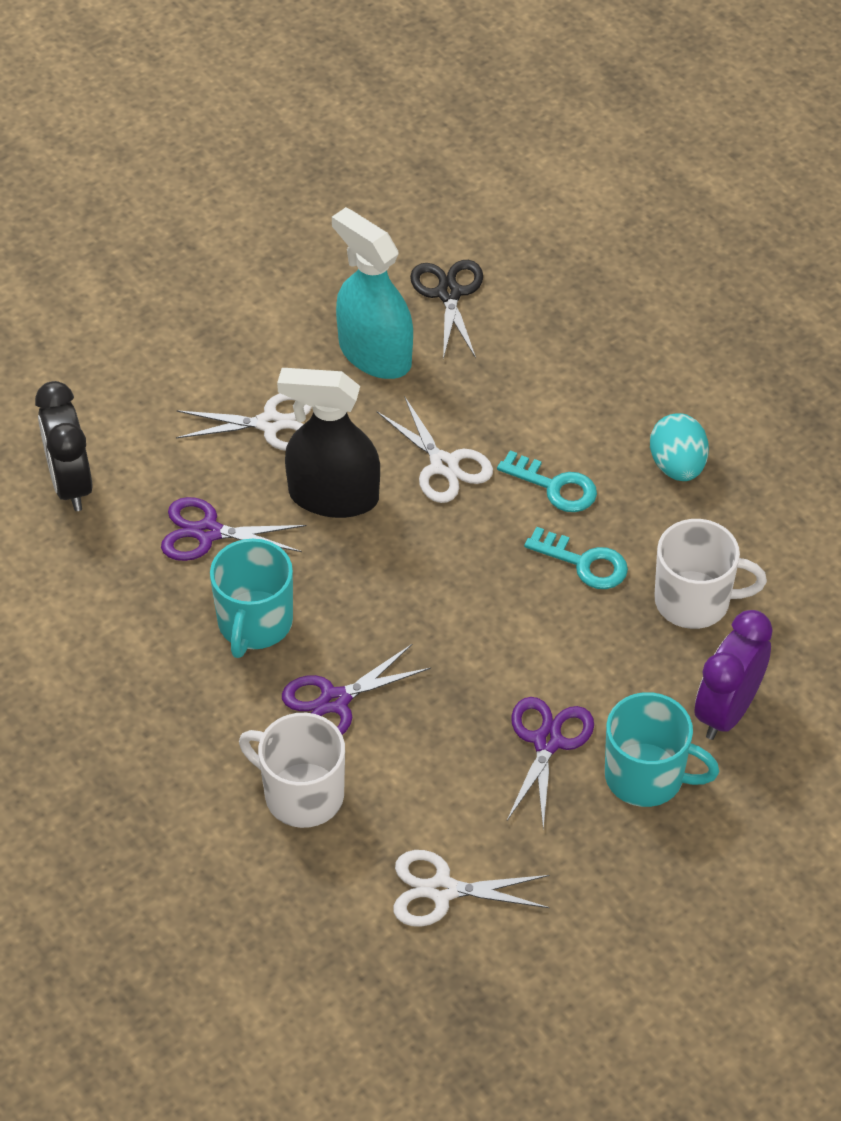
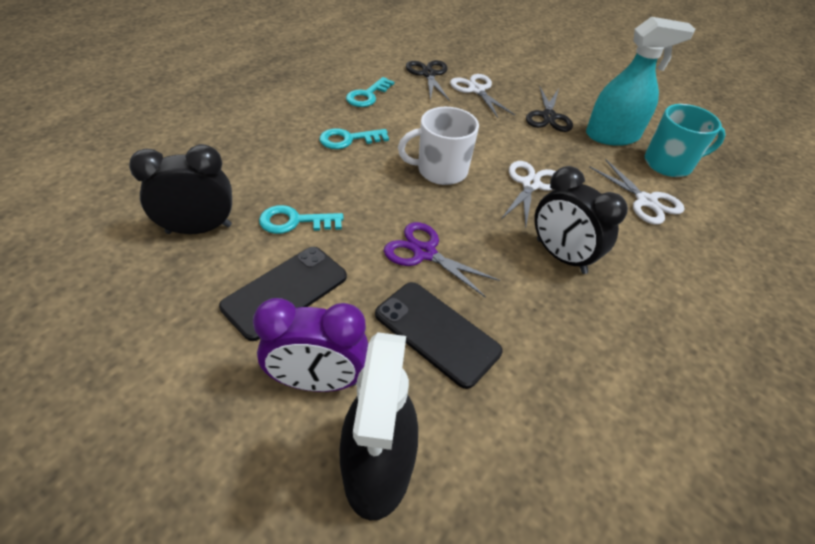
black clock: 1 -> 2
black phone: 0 -> 2
black scissors: 1 -> 2
purple scissors: 3 -> 1
turquoise egg: 1 -> 0
turquoise key: 2 -> 3
turquoise mug: 2 -> 1
white mug: 2 -> 1

